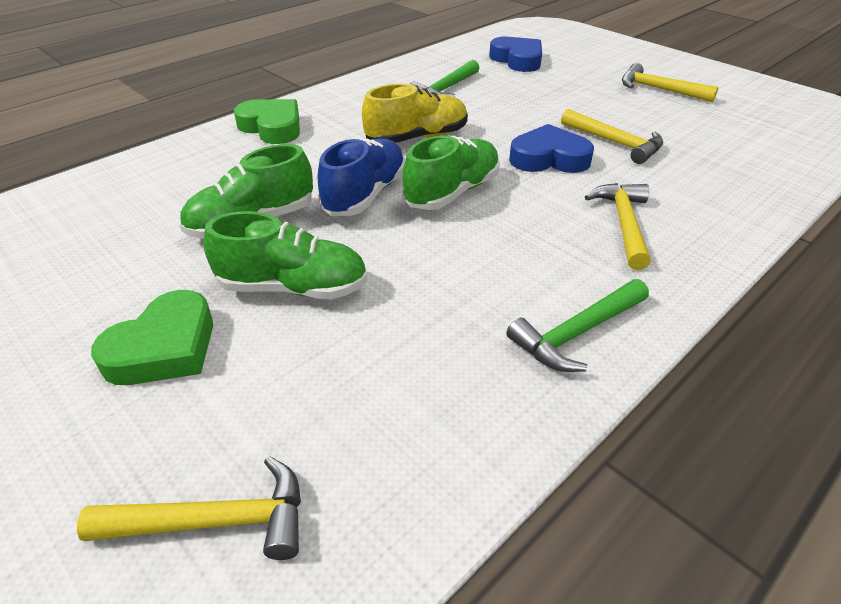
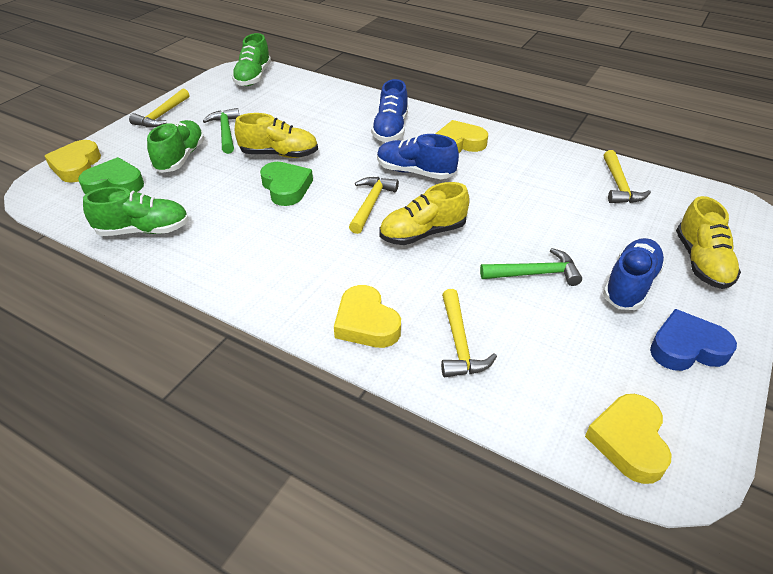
blue heart: 2 -> 1
blue shoe: 1 -> 3
yellow heart: 0 -> 4
yellow shoe: 1 -> 3

